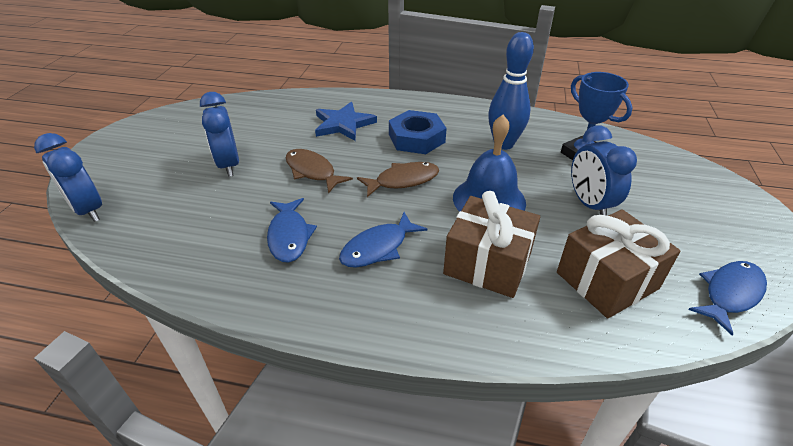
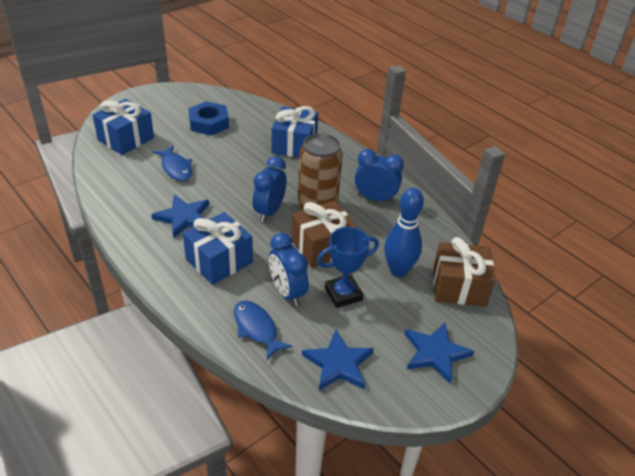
blue bell: 1 -> 0
blue fish: 3 -> 2
blue gift: 0 -> 3
blue star: 1 -> 3
brown can: 0 -> 1
brown fish: 2 -> 0

